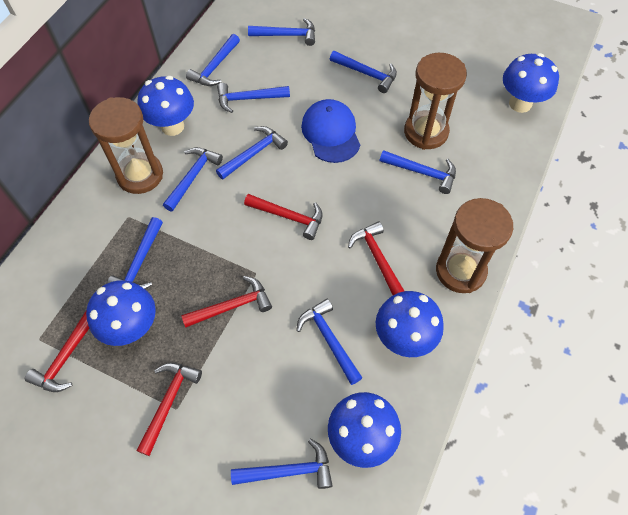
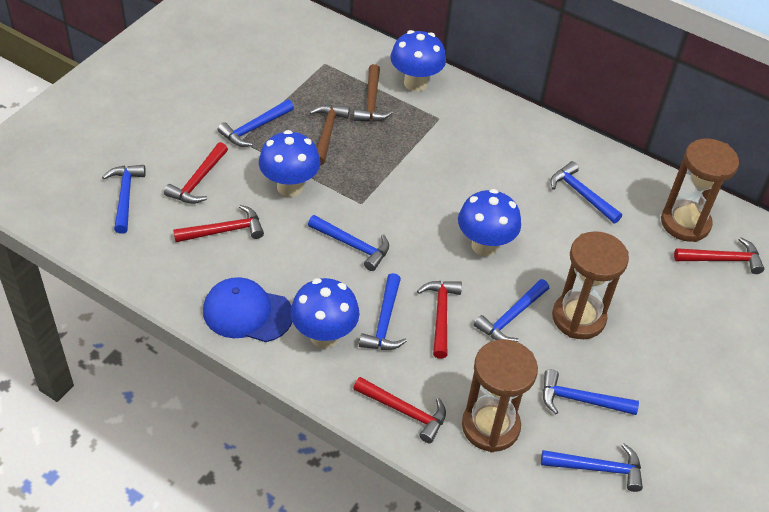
blue hammer: 10 -> 8
blue mushroom: 5 -> 4
brown hammer: 0 -> 2

